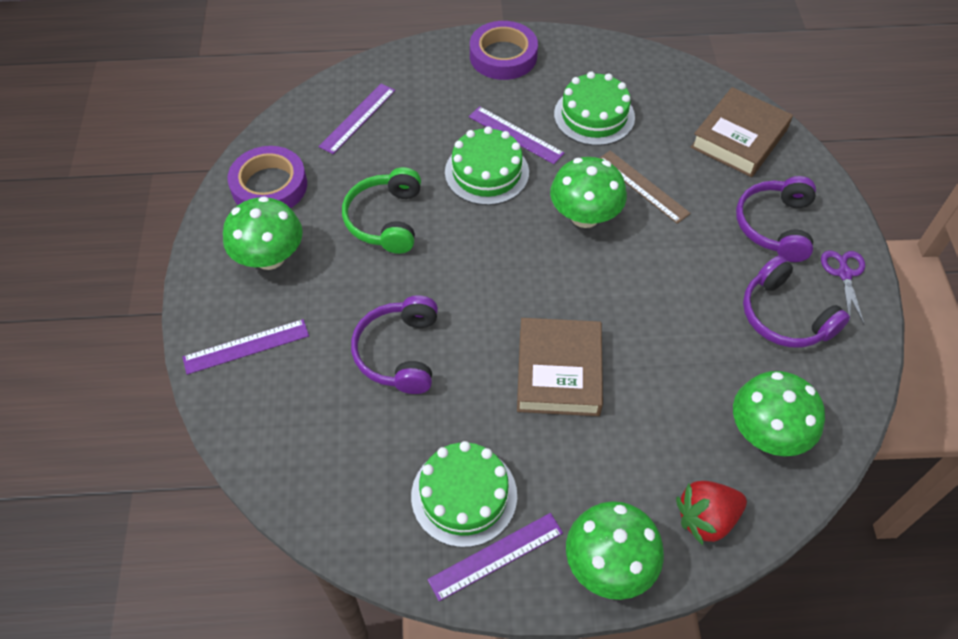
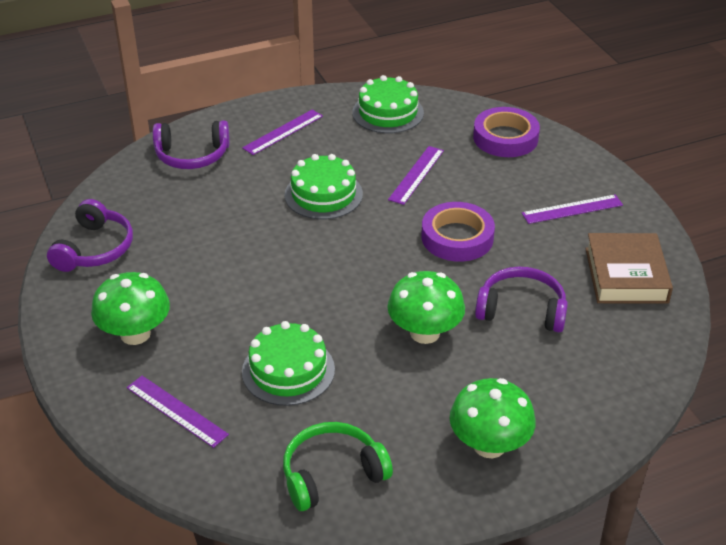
brown book: 2 -> 1
brown ruler: 1 -> 0
green mushroom: 4 -> 3
purple scissors: 1 -> 0
red strawberry: 1 -> 0

